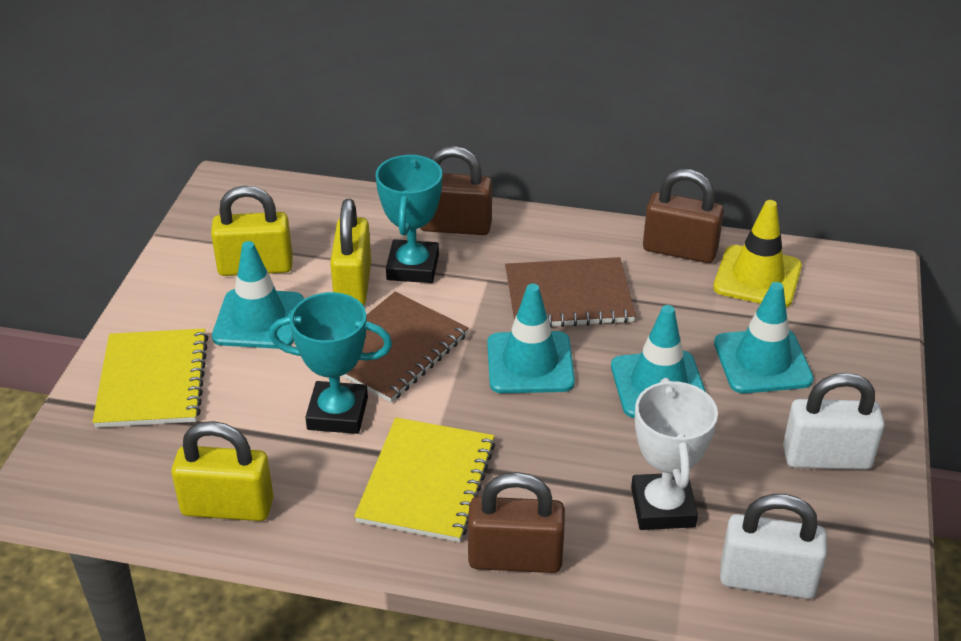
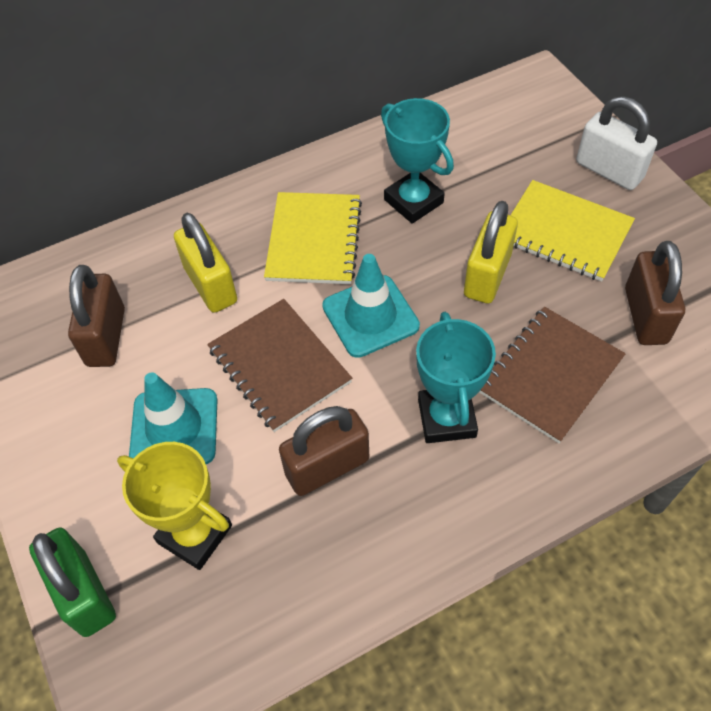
green padlock: 0 -> 1
turquoise traffic cone: 4 -> 2
white padlock: 2 -> 1
white trophy: 1 -> 0
yellow padlock: 3 -> 2
yellow traffic cone: 1 -> 0
yellow trophy: 0 -> 1

